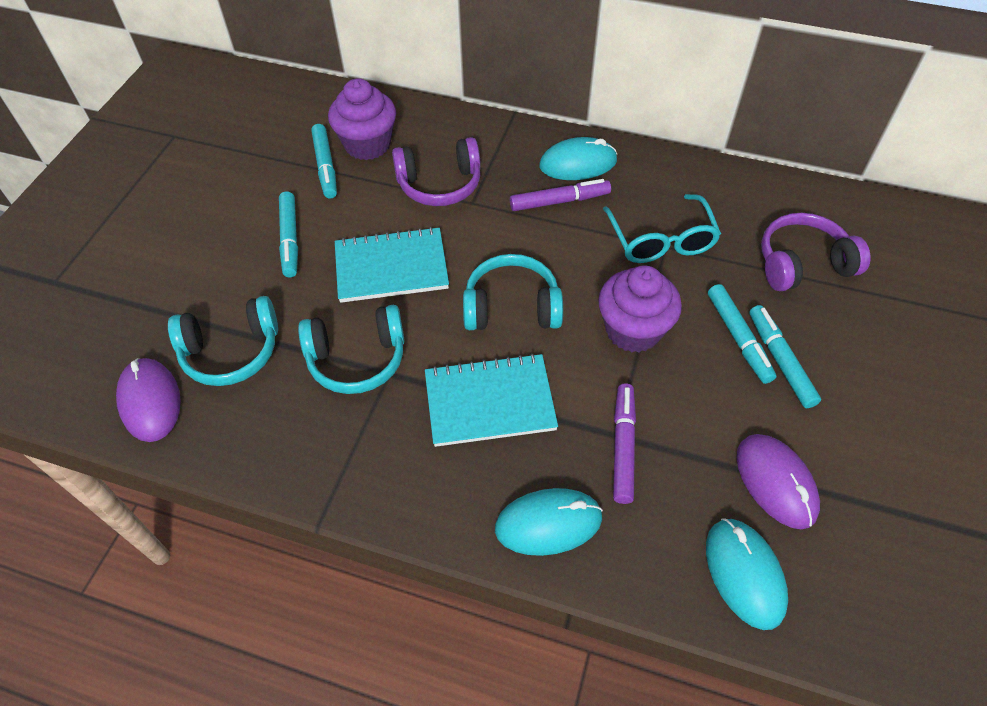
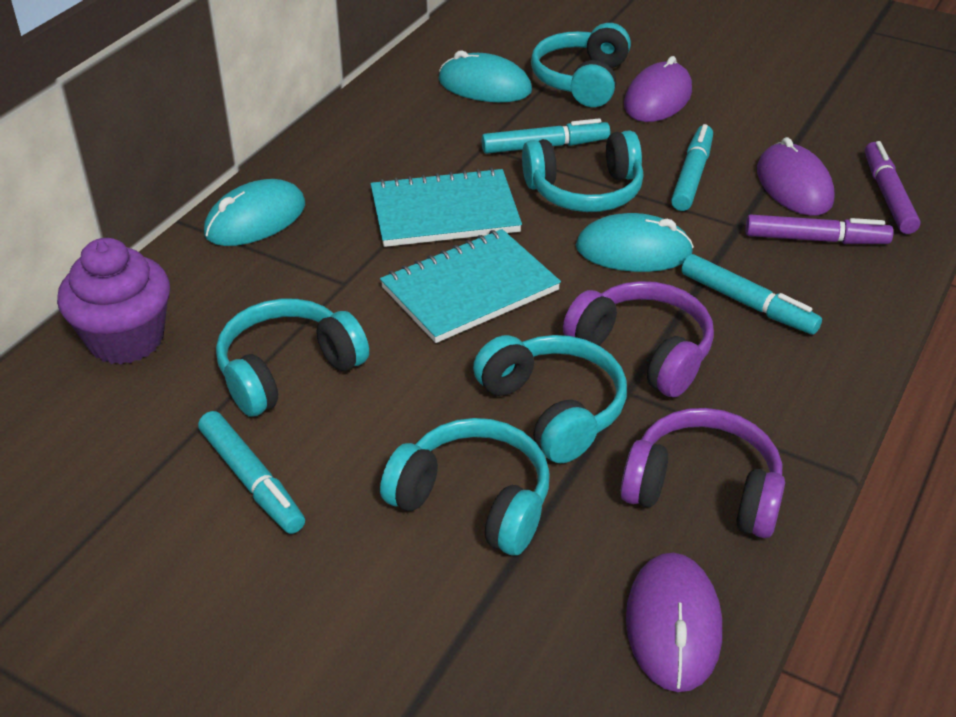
purple cupcake: 2 -> 1
purple mouse: 2 -> 3
turquoise glasses: 1 -> 0
turquoise headphones: 3 -> 5

